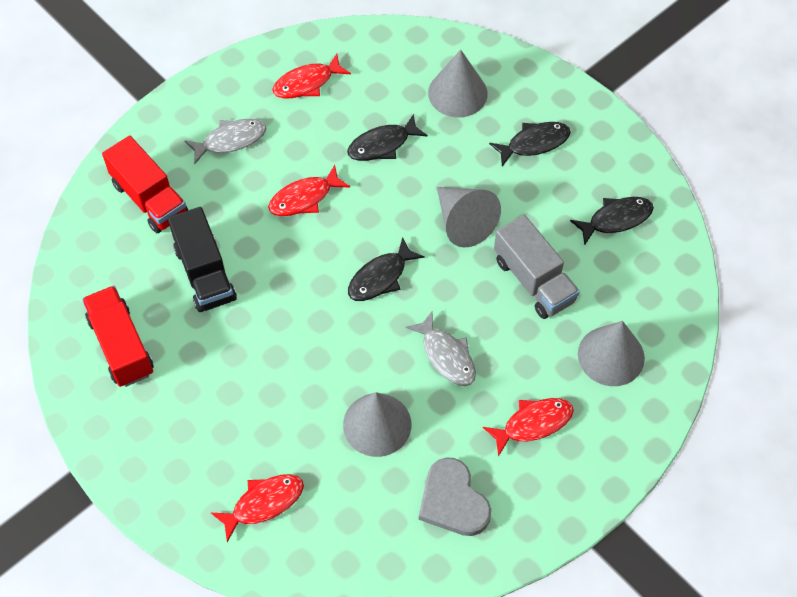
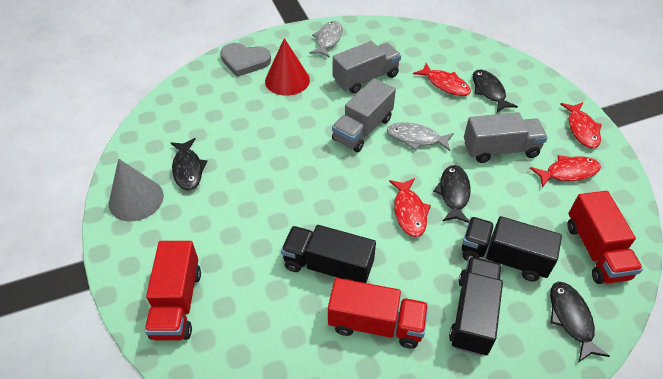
black truck: 1 -> 3
grey cone: 4 -> 1
grey truck: 1 -> 3
red cone: 0 -> 1
red truck: 2 -> 3

